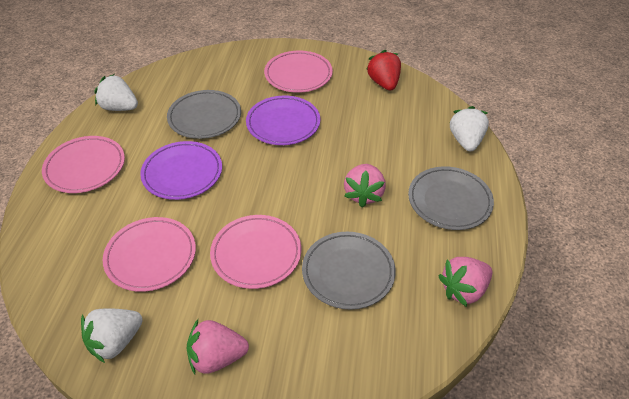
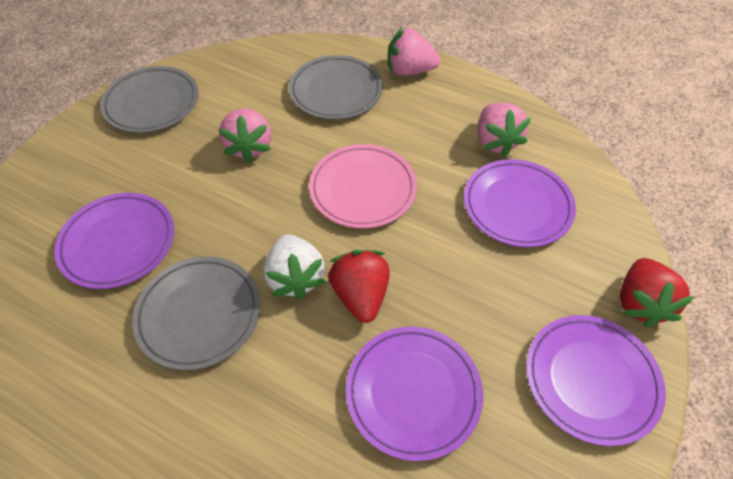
pink plate: 4 -> 1
purple plate: 2 -> 4
red strawberry: 1 -> 2
white strawberry: 3 -> 1

